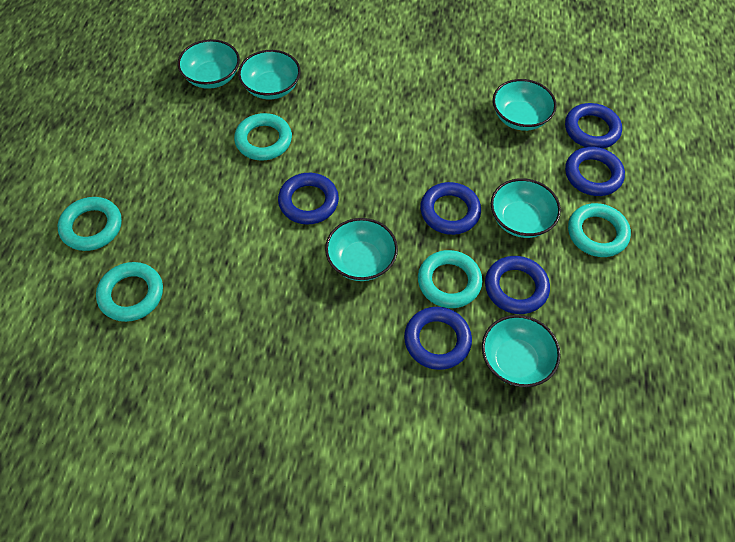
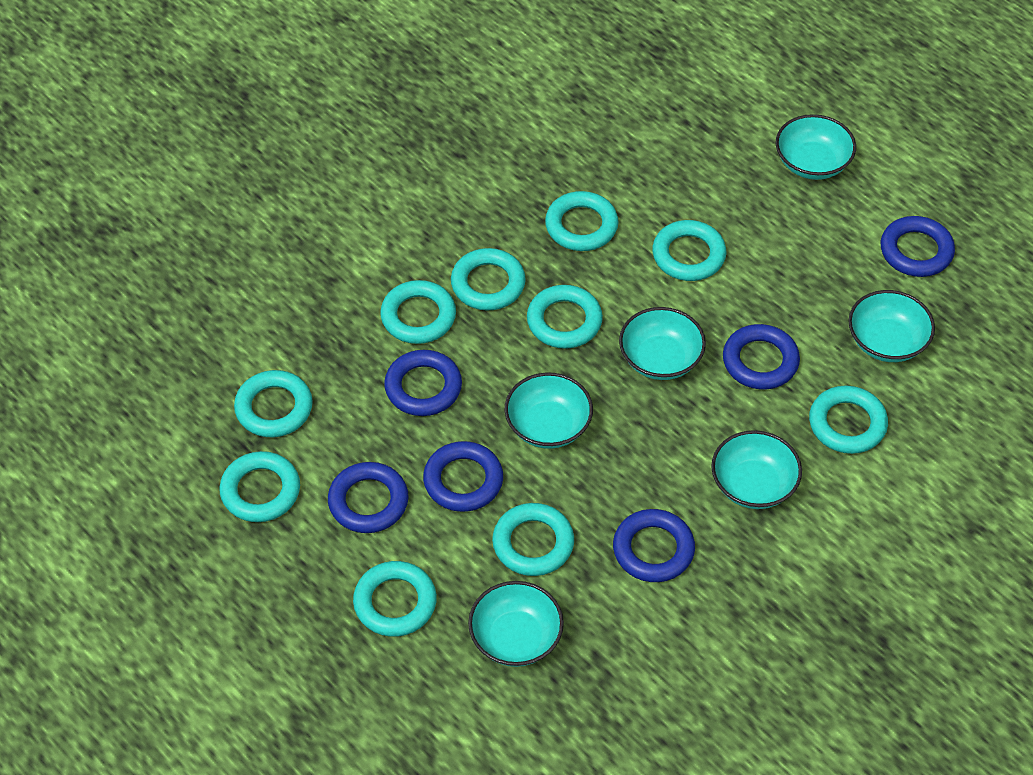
turquoise ring: 5 -> 10

